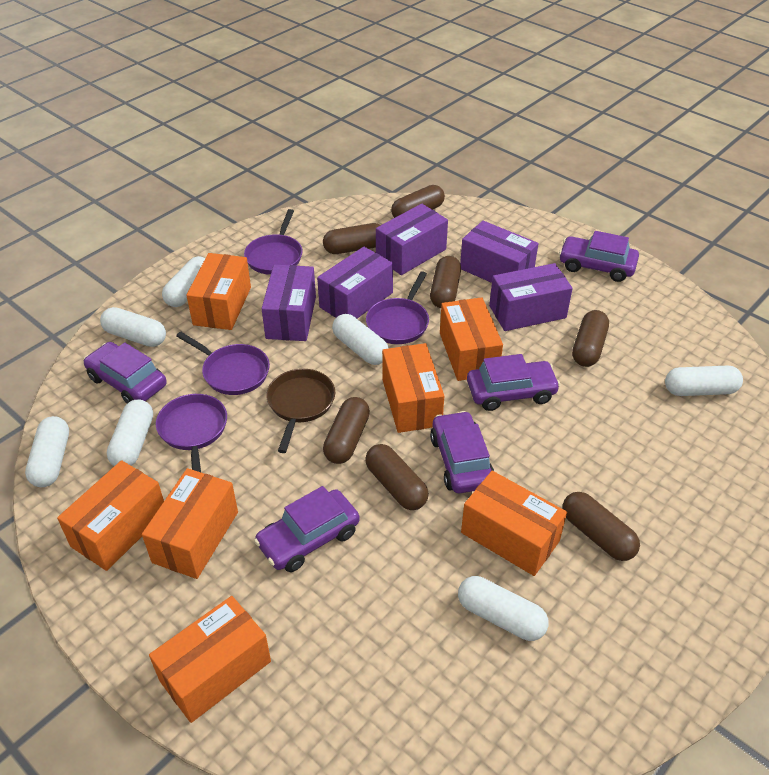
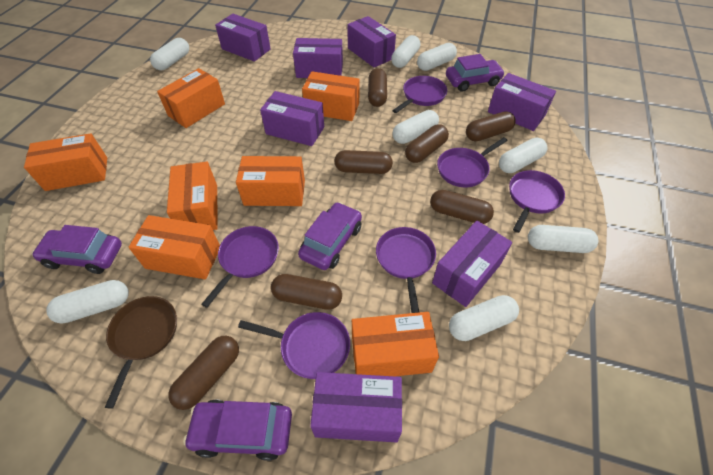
purple box: 5 -> 7
purple car: 5 -> 4
purple pan: 4 -> 6
white capsule: 7 -> 8

